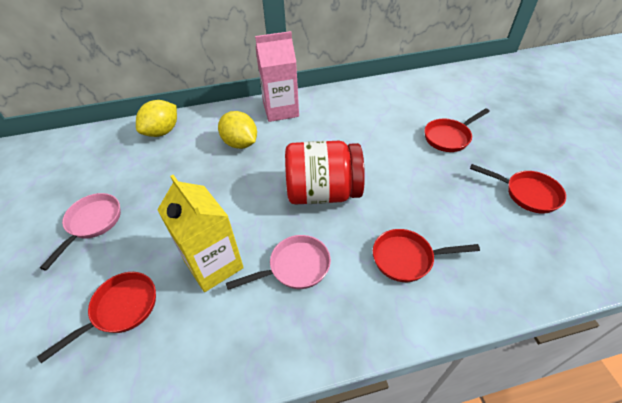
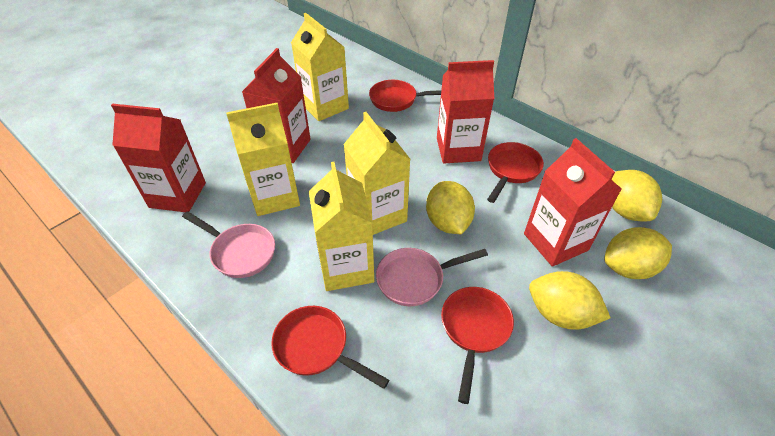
pink carton: 1 -> 0
red carton: 0 -> 4
red jar: 1 -> 0
yellow carton: 1 -> 4
yellow lemon: 2 -> 4

